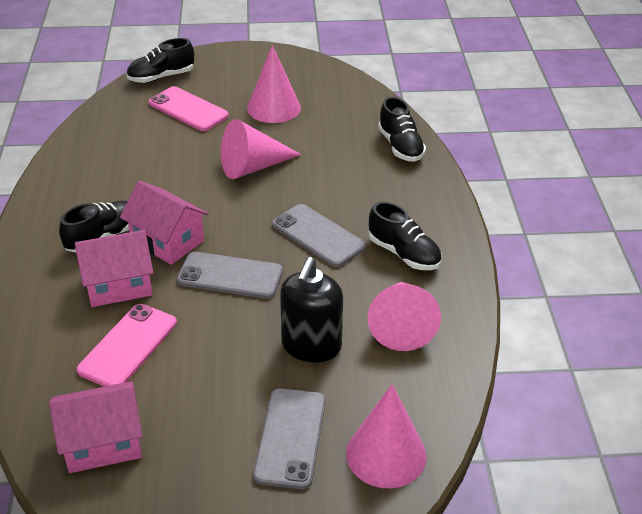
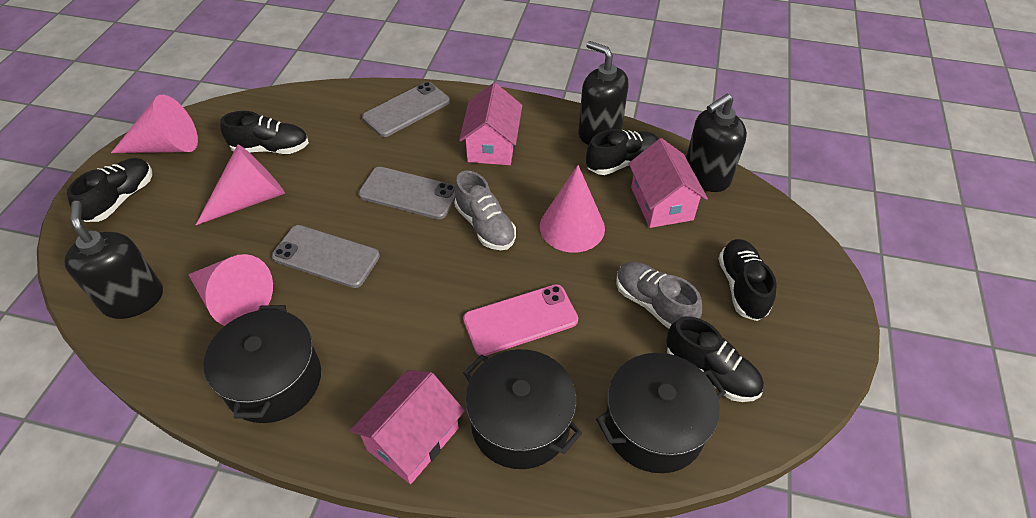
black pot: 0 -> 3
black shoe: 4 -> 5
black soap dispenser: 1 -> 3
grey shoe: 0 -> 2
pink phone: 2 -> 1

